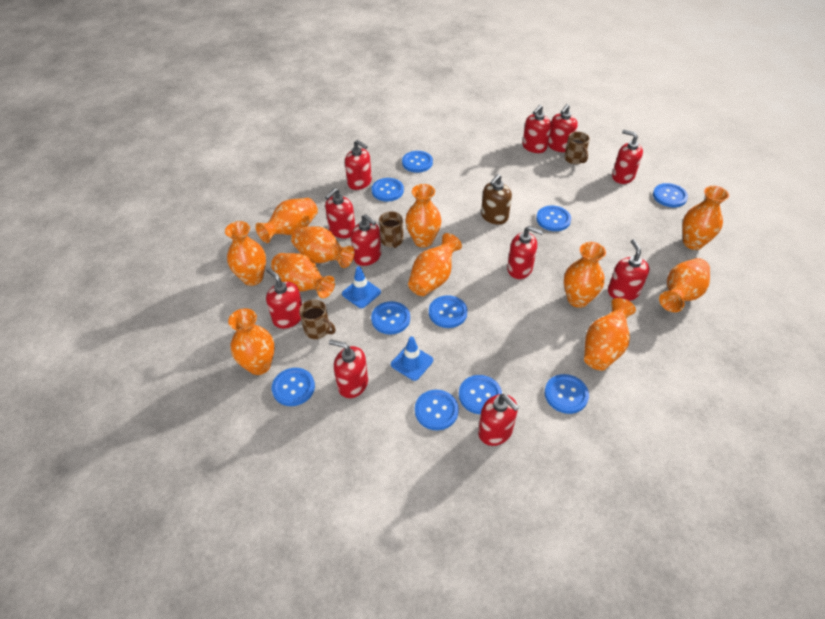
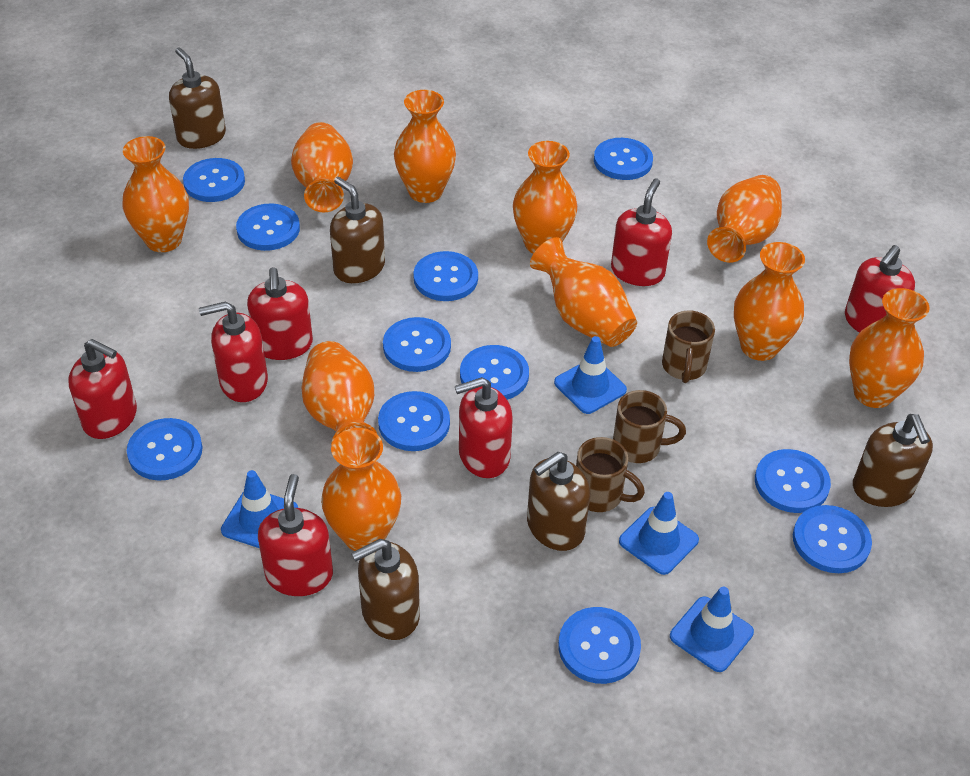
blue button: 10 -> 11
blue traffic cone: 2 -> 4
brown soap dispenser: 1 -> 5
orange vase: 11 -> 10
red soap dispenser: 11 -> 7

